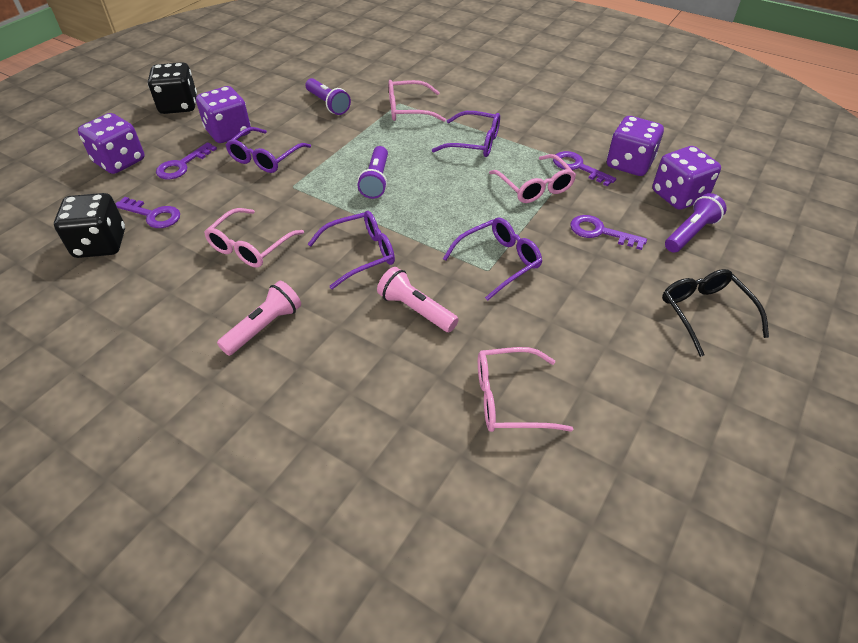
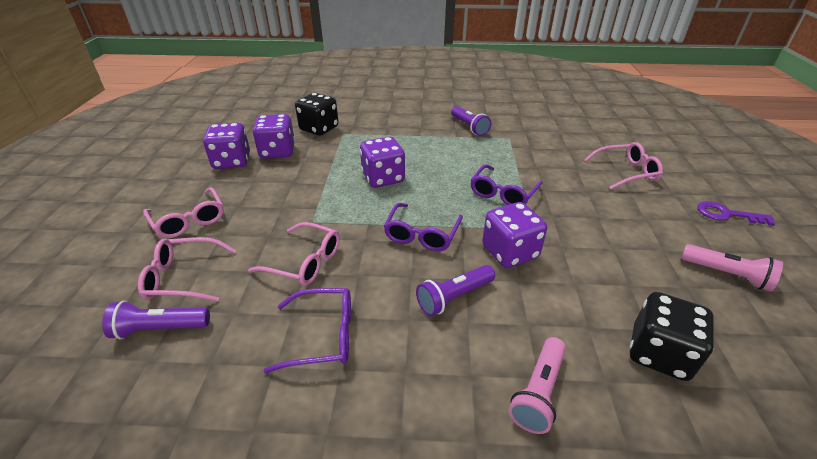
black glasses: 1 -> 0
purple glasses: 4 -> 3
purple key: 4 -> 1

